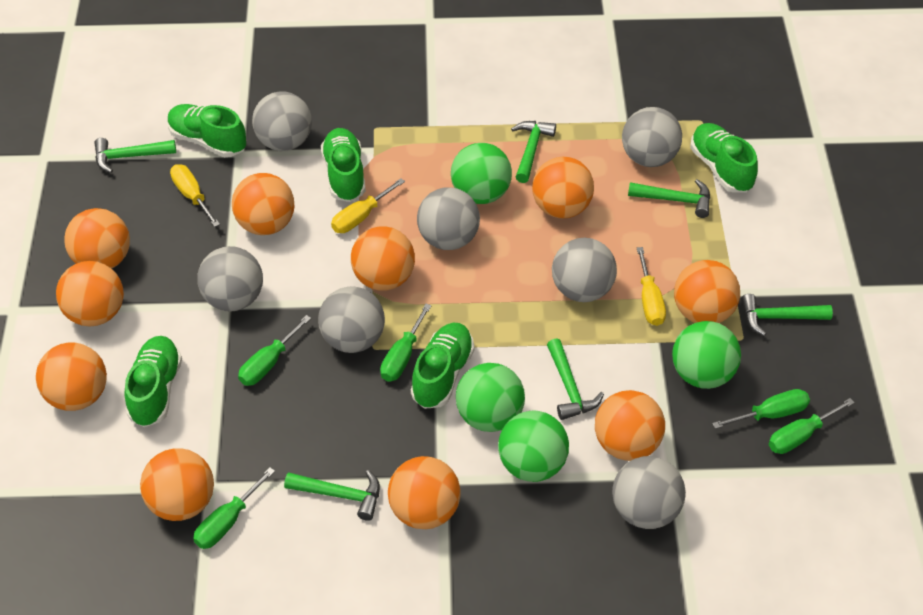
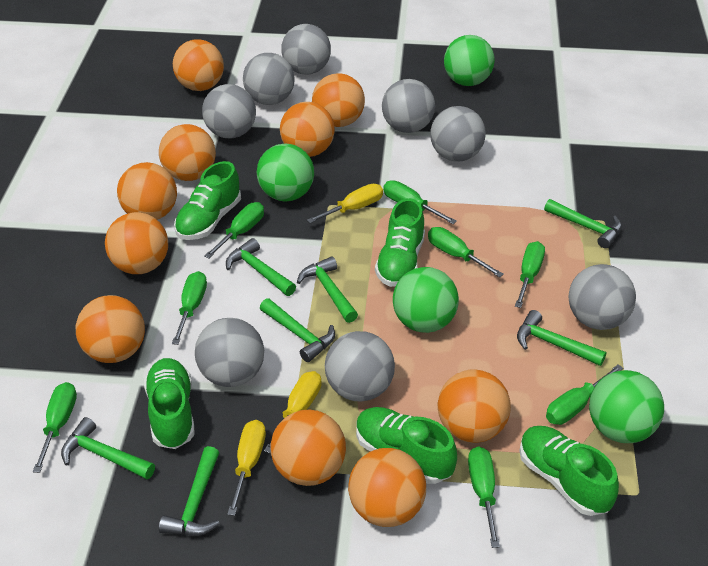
green hammer: 6 -> 7
green screwdriver: 5 -> 8
grey ball: 7 -> 8

